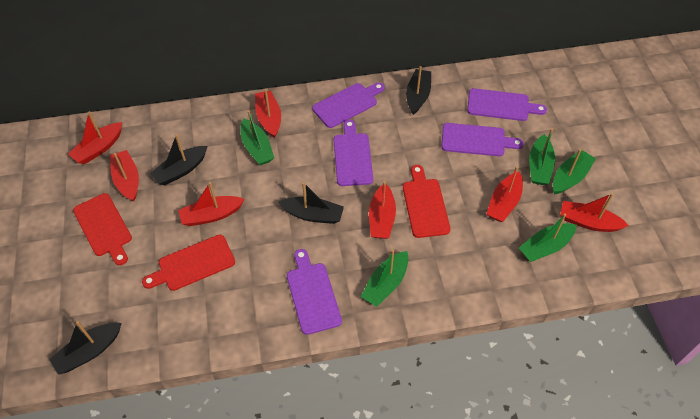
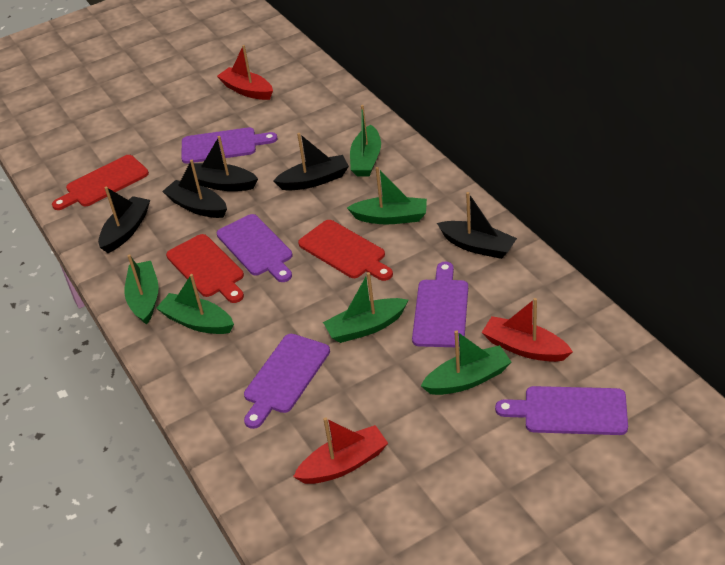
black boat: 4 -> 5
green boat: 5 -> 6
red boat: 7 -> 3

